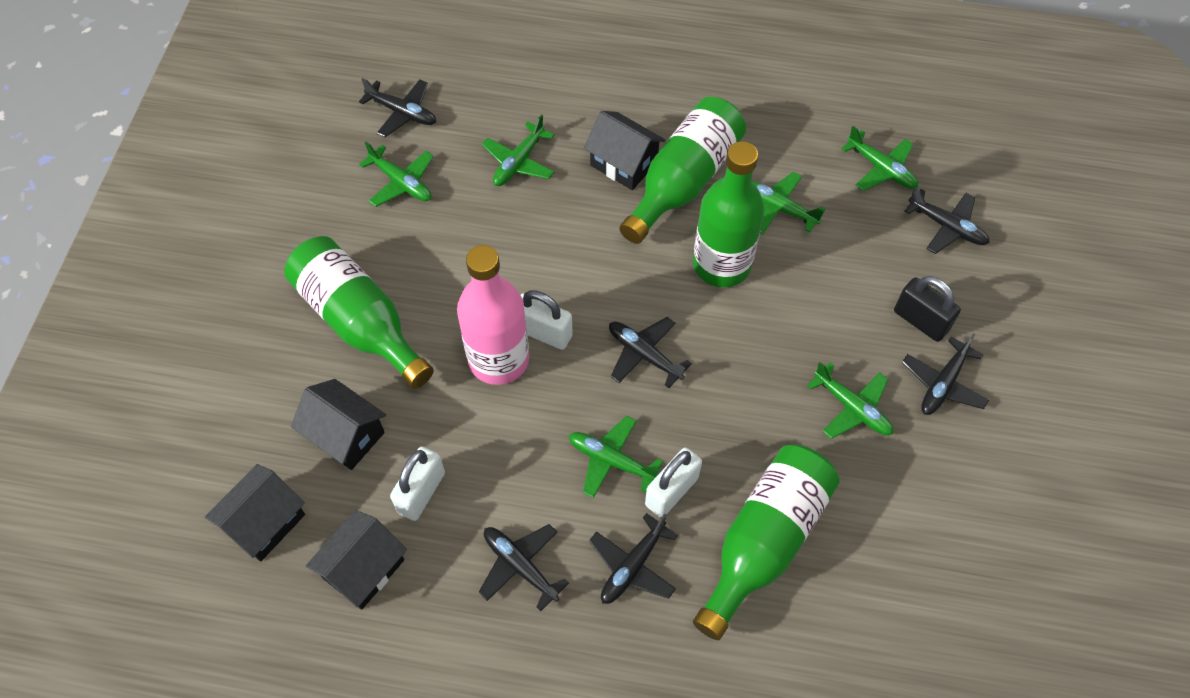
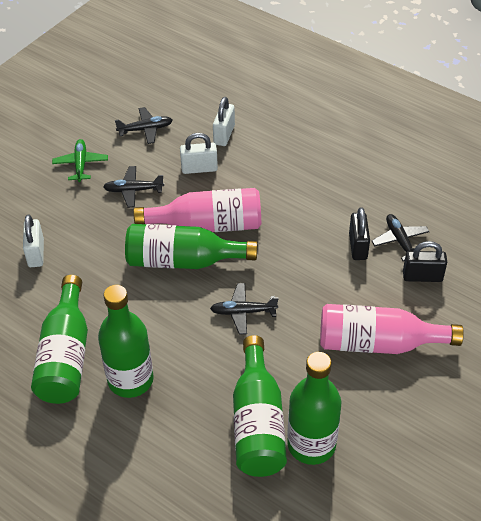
black house: 4 -> 0
black padlock: 1 -> 2
black plane: 6 -> 4
green bottle: 4 -> 5
green plane: 6 -> 1
pink bottle: 1 -> 2

